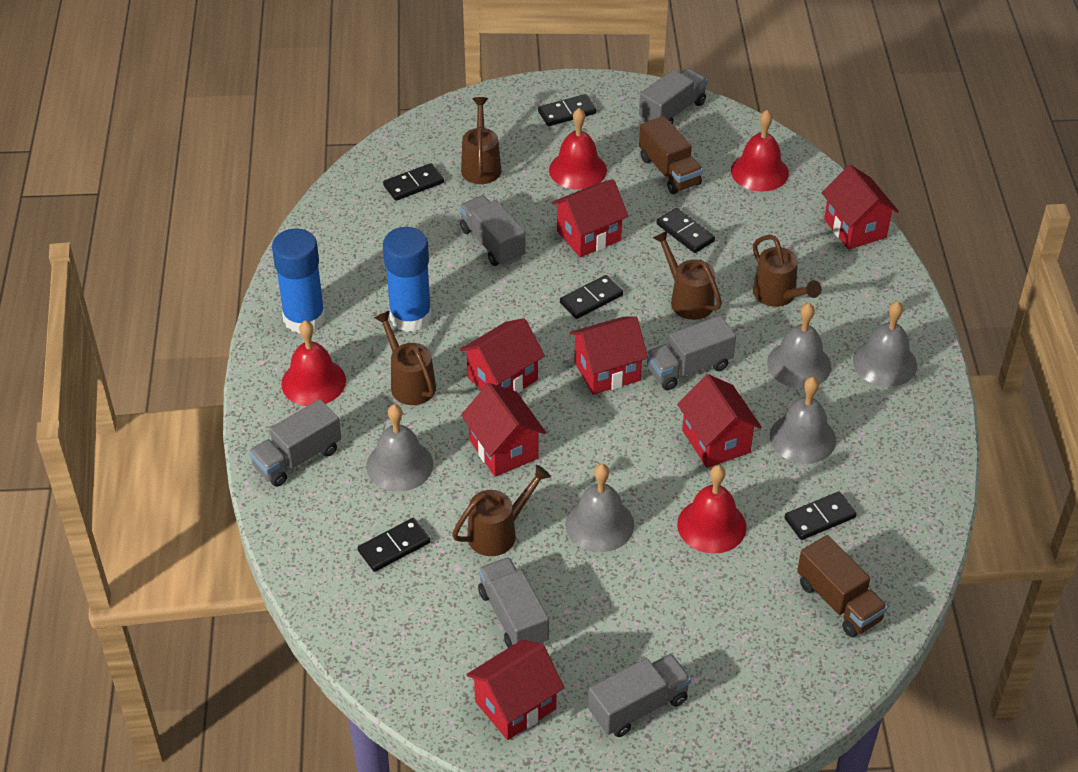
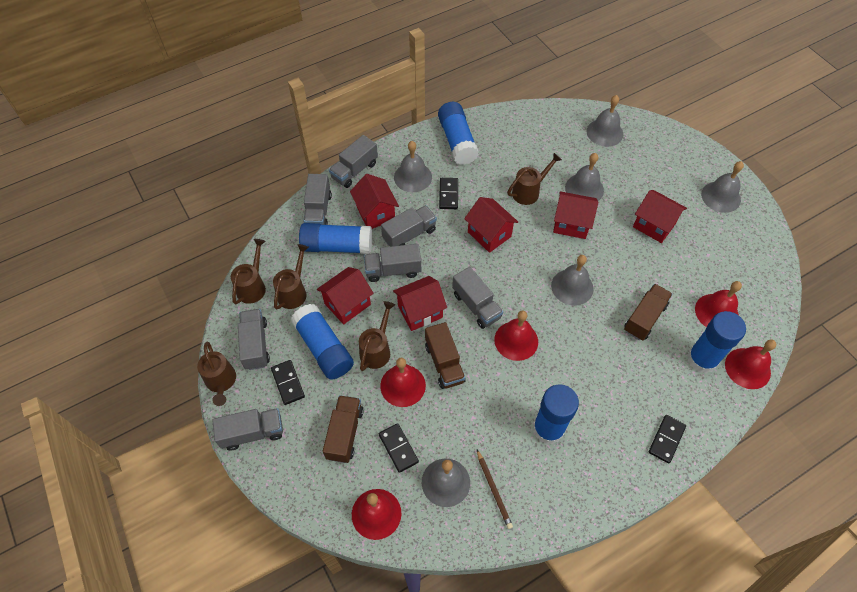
black domino: 6 -> 4
blue glue stick: 2 -> 5
brown pencil: 0 -> 1
brown truck: 2 -> 3
grey bell: 5 -> 6
grey truck: 6 -> 7
red bell: 4 -> 5
red house: 7 -> 6

